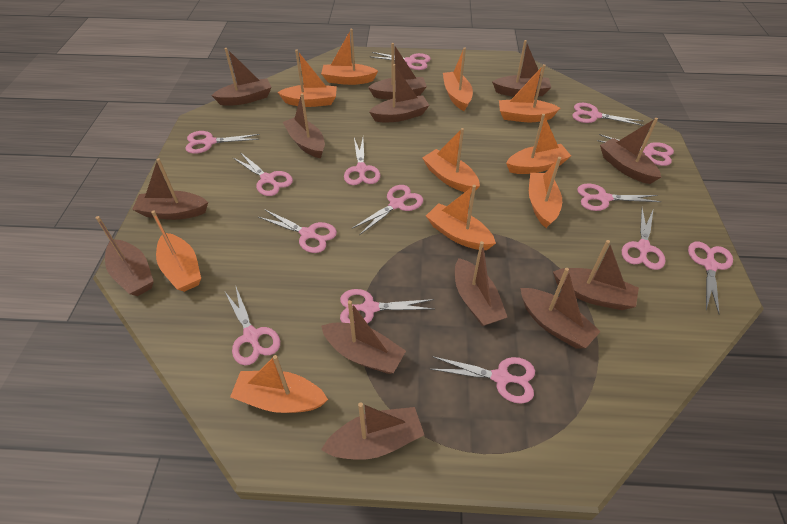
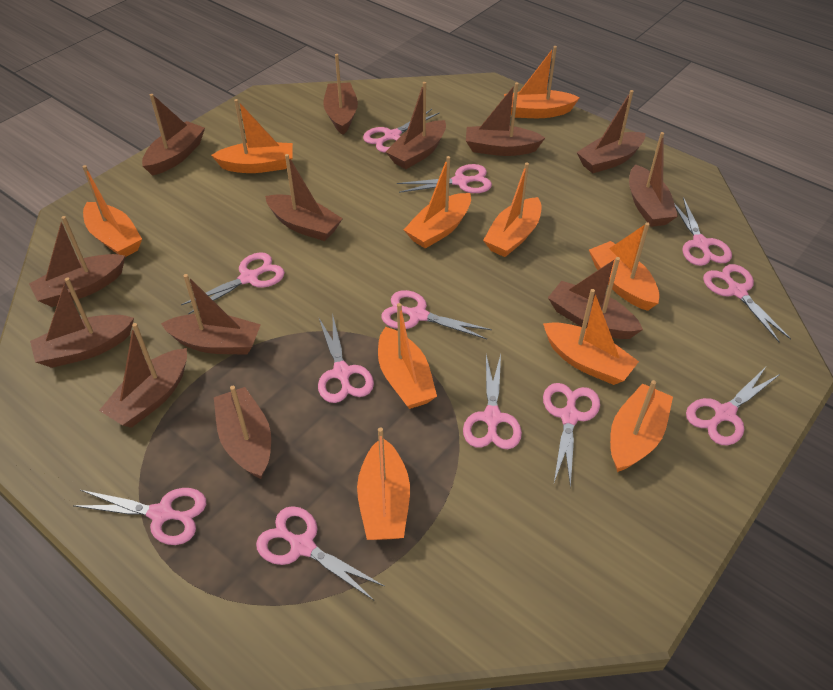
pink scissors: 14 -> 12

